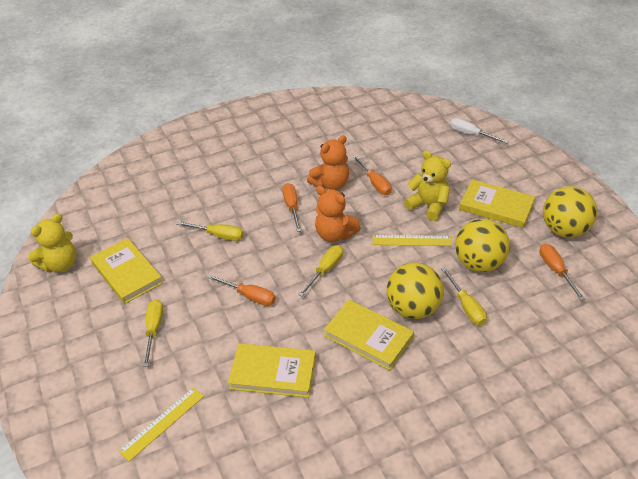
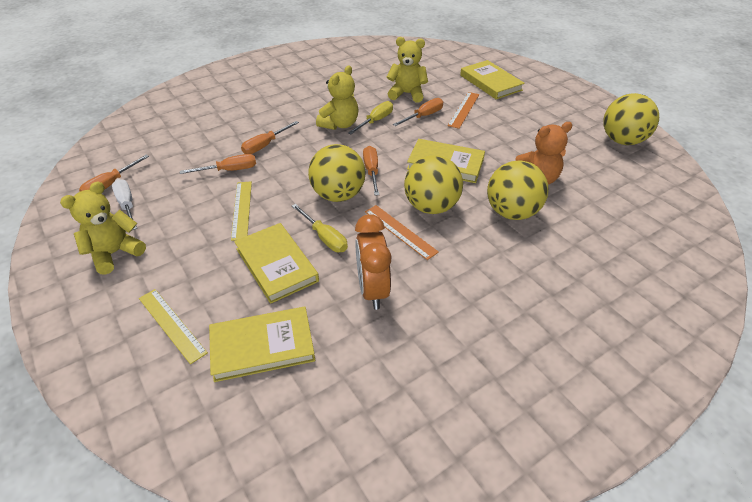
orange clock: 0 -> 1
orange ruler: 0 -> 2
orange screwdriver: 4 -> 5
orange teddy bear: 2 -> 1
yellow ball: 3 -> 4
yellow screwdriver: 4 -> 2
yellow teddy bear: 2 -> 3

